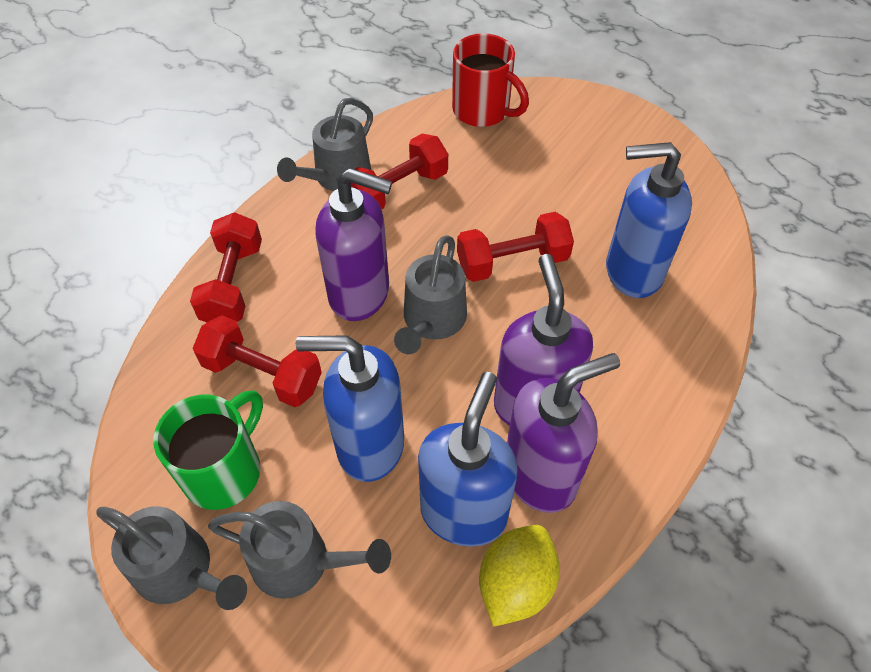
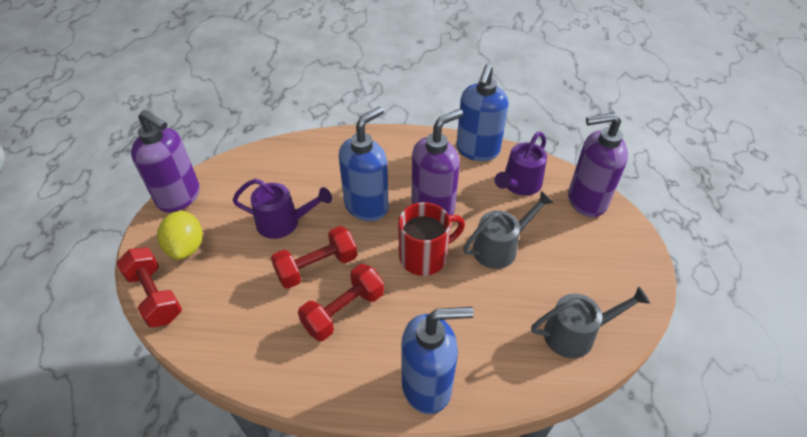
green mug: 1 -> 0
grey watering can: 4 -> 2
purple watering can: 0 -> 2
red dumbbell: 4 -> 3

